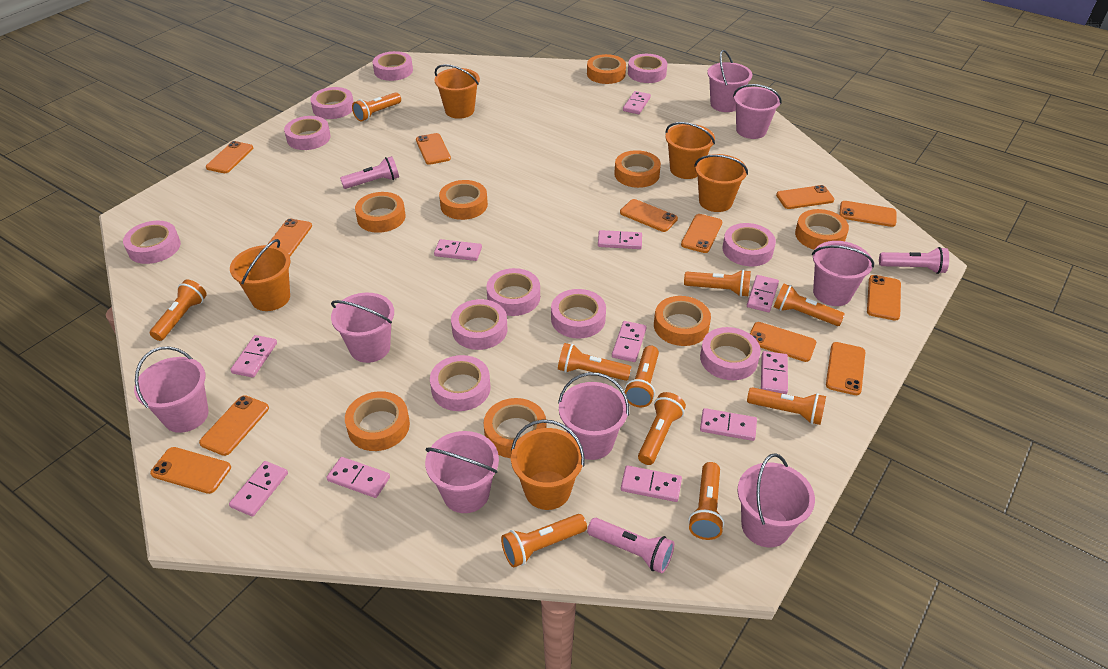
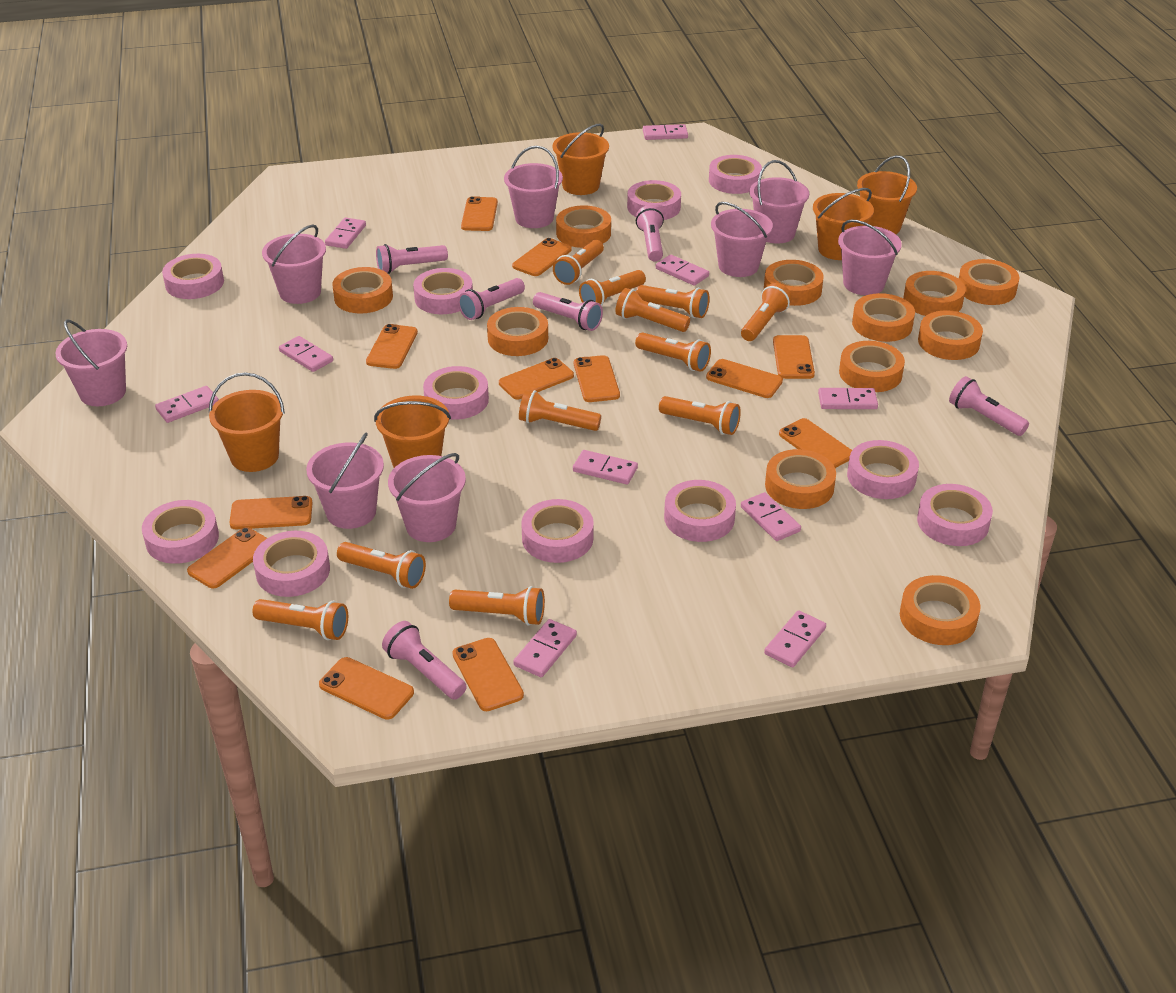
orange flashlight: 10 -> 11
orange tape: 8 -> 11
pink domino: 11 -> 10
pink flashlight: 3 -> 6

